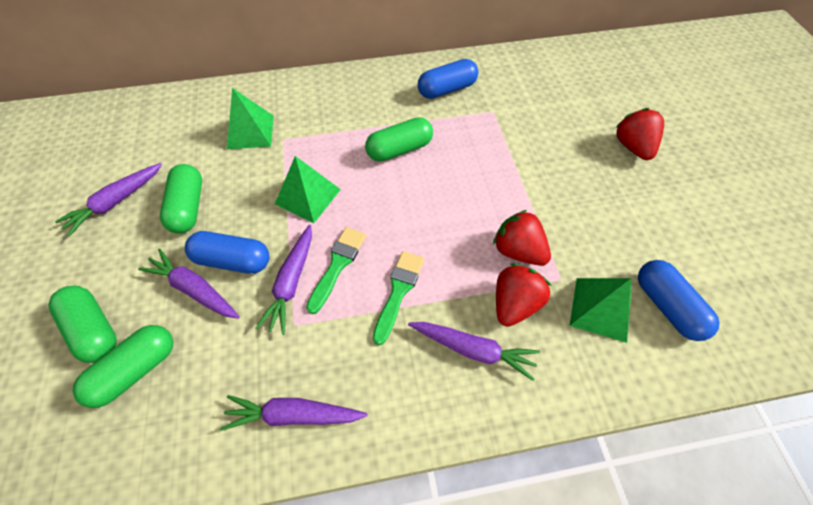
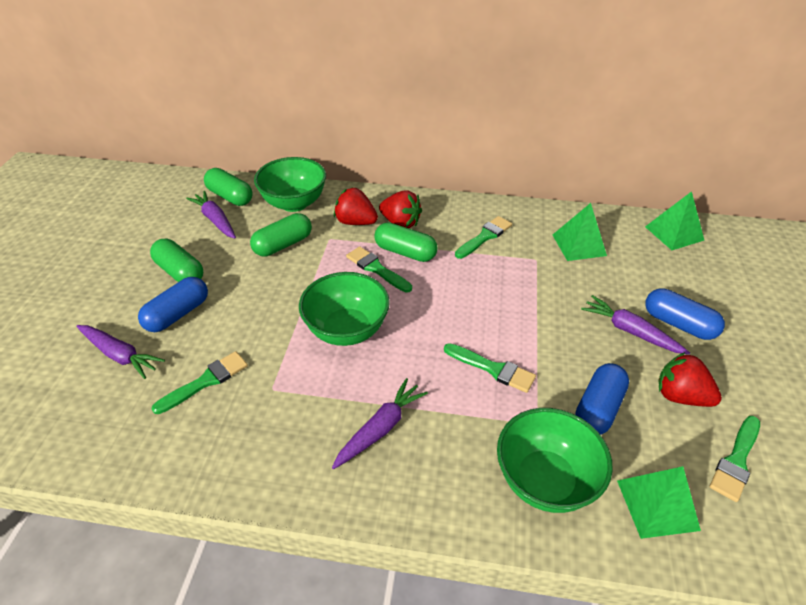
green bowl: 0 -> 3
green brush: 2 -> 5
purple carrot: 5 -> 4

